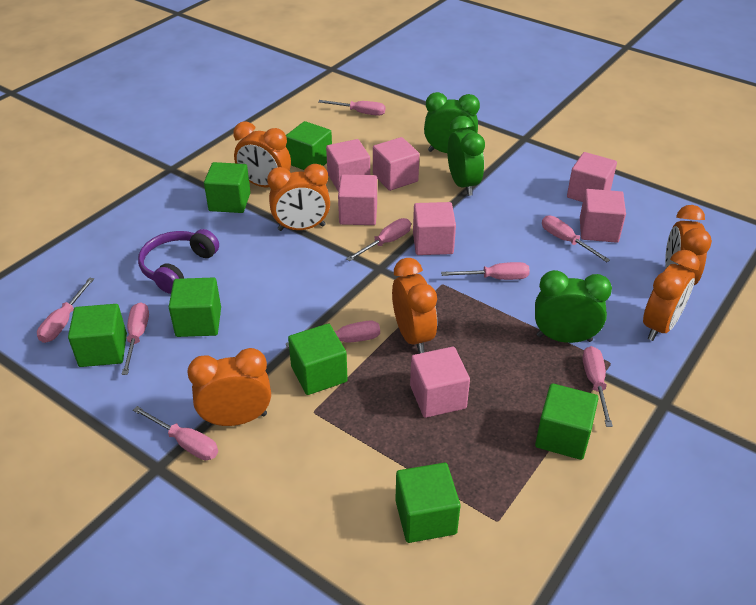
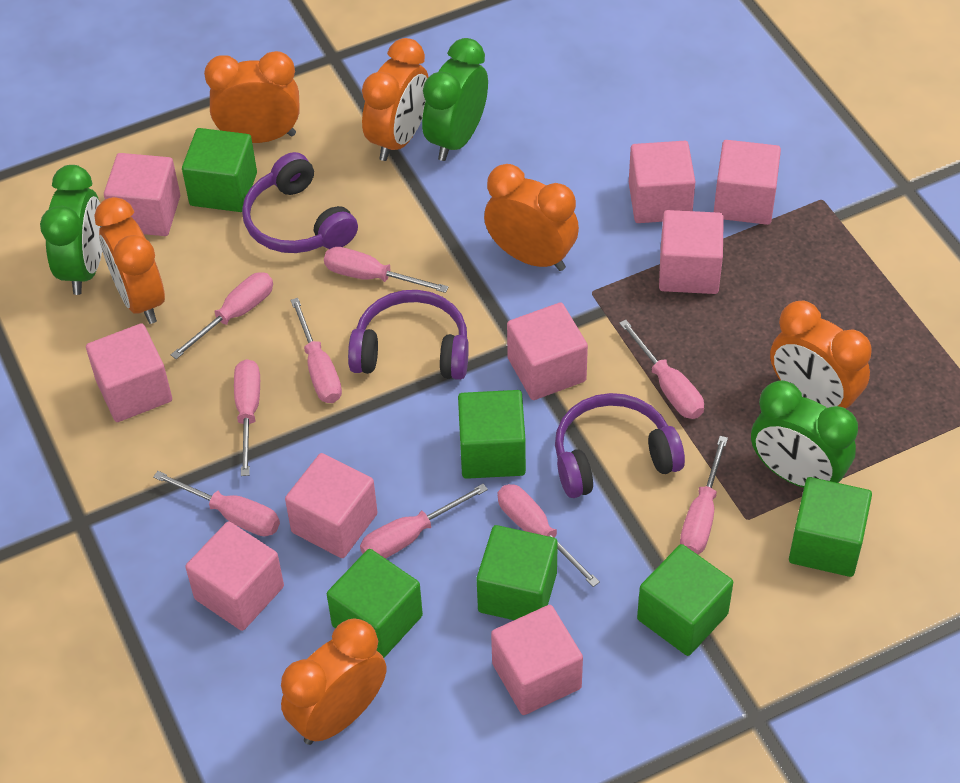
green cube: 7 -> 6
pink cube: 7 -> 9
purple headphones: 1 -> 3

